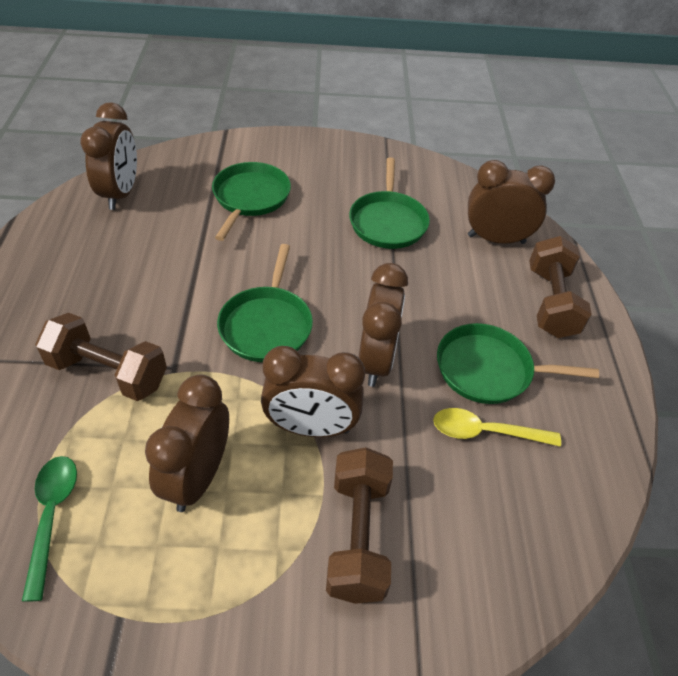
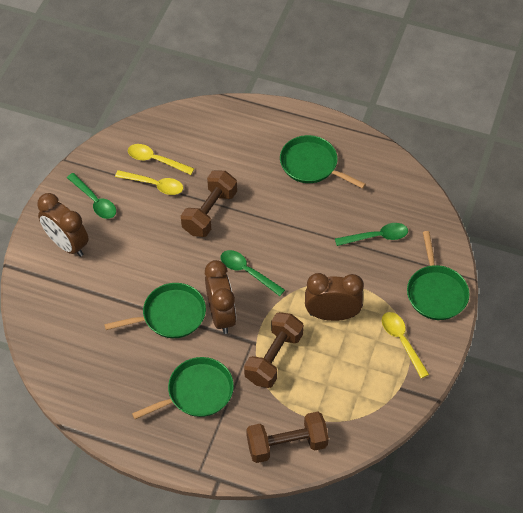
brown clock: 5 -> 3
green spoon: 1 -> 3
yellow spoon: 1 -> 3

